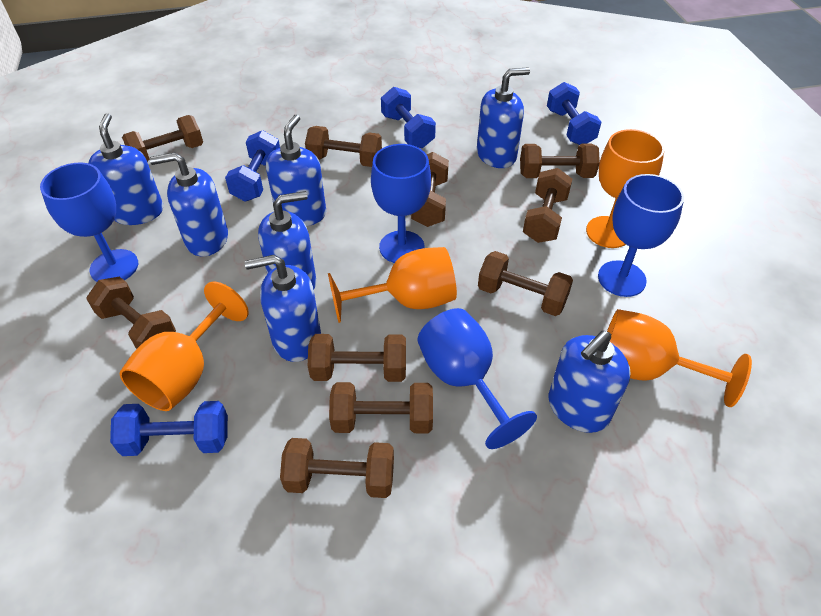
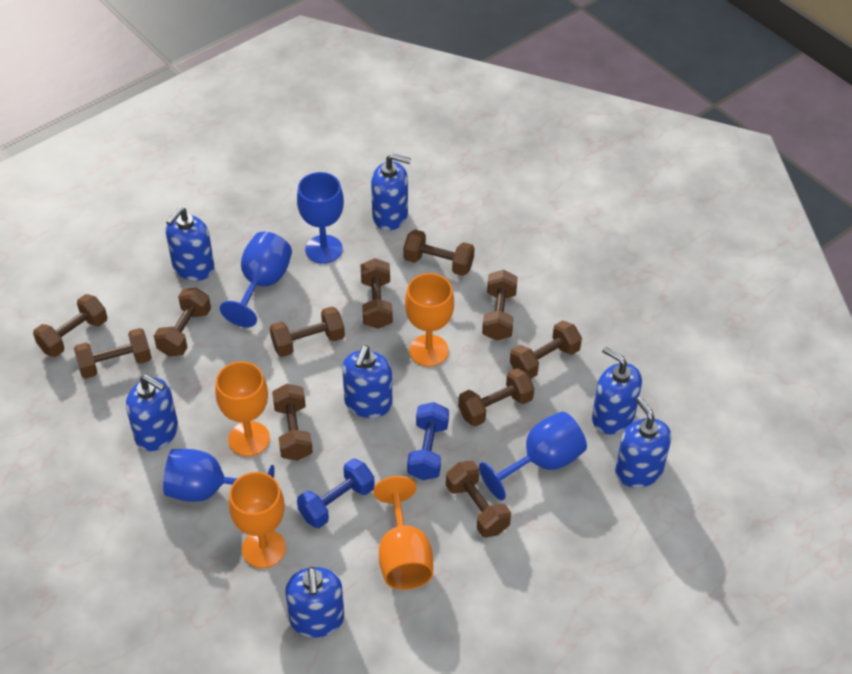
blue dumbbell: 4 -> 2
brown dumbbell: 10 -> 11

